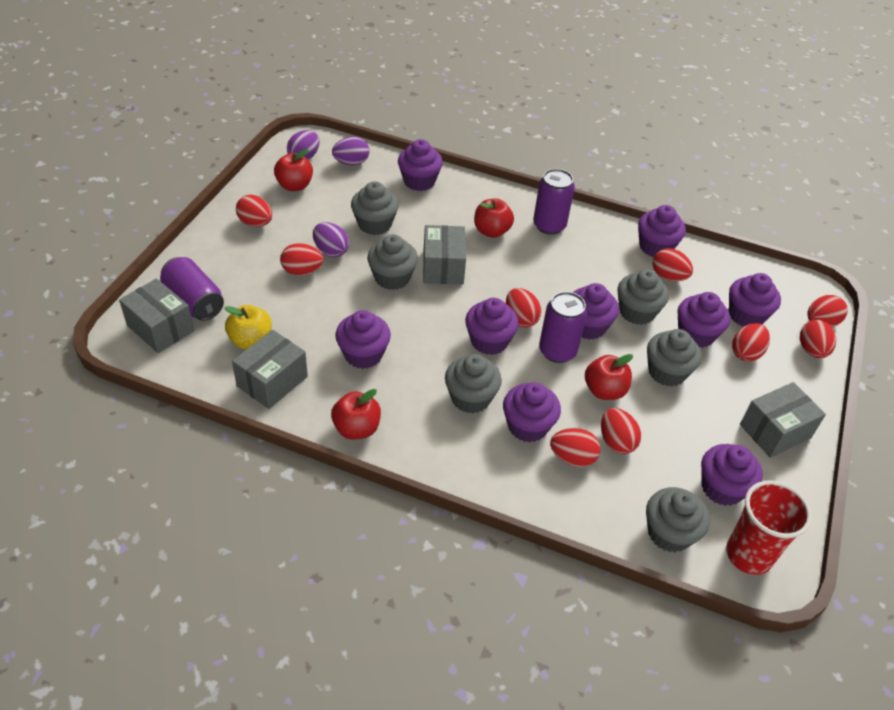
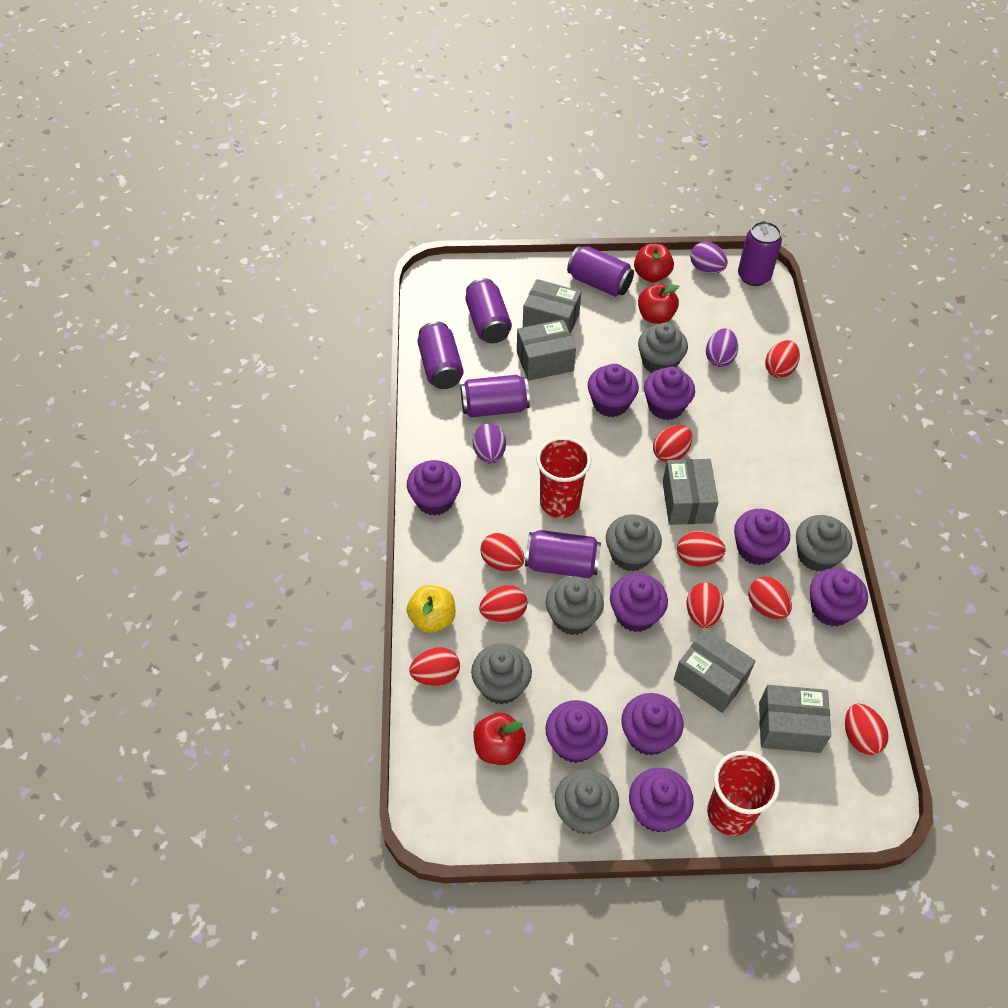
grey box: 4 -> 5
purple can: 3 -> 6
red apple: 4 -> 3
red cup: 1 -> 2

